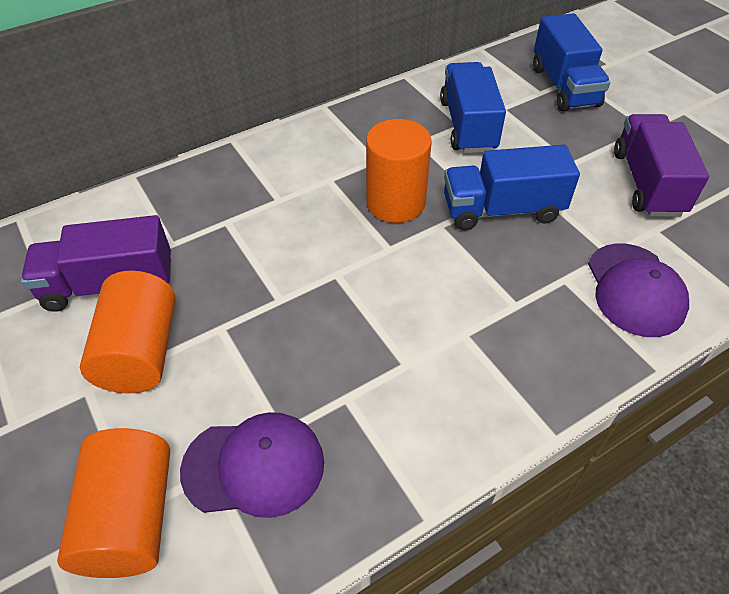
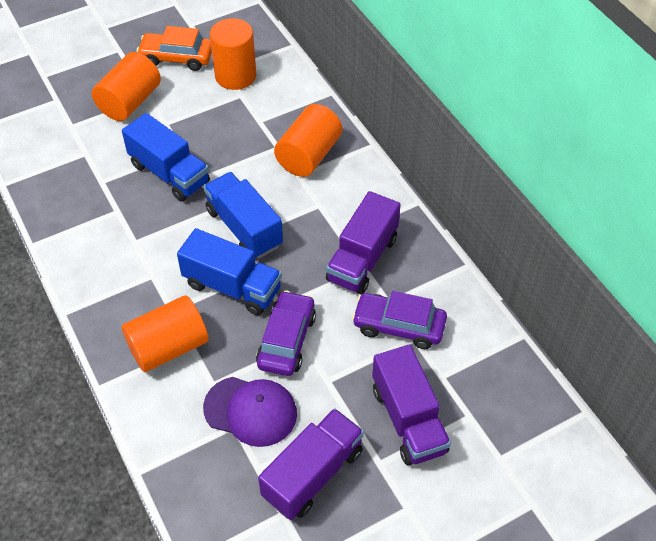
orange car: 0 -> 1
orange cylinder: 3 -> 4
purple cap: 2 -> 1
purple car: 0 -> 2
purple truck: 2 -> 3

